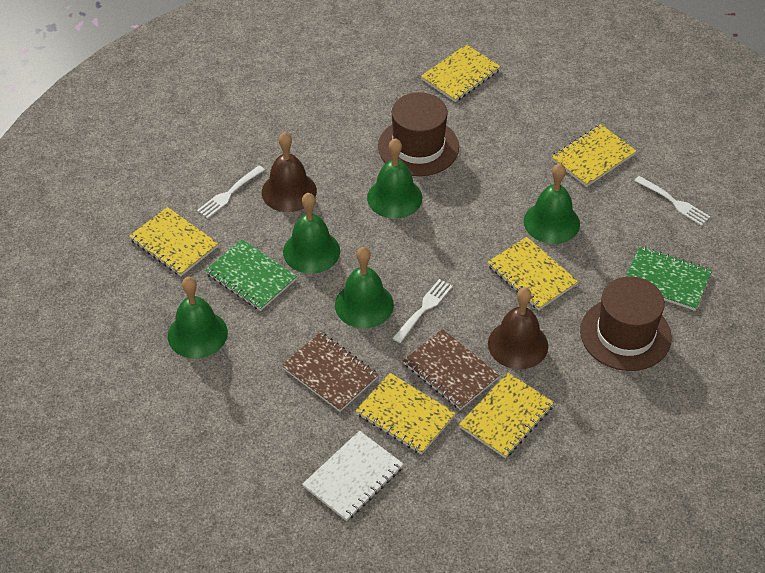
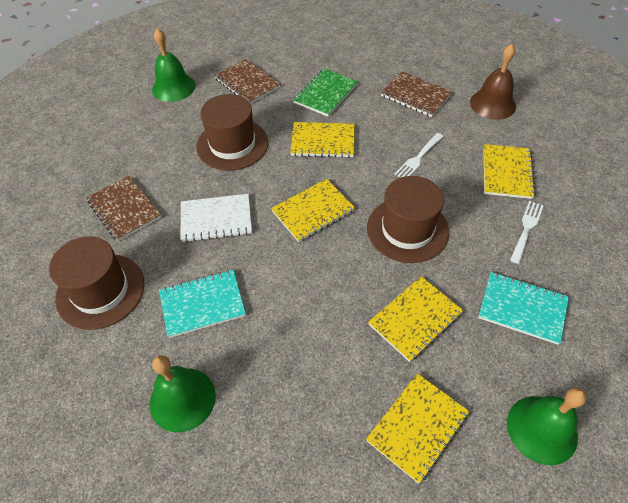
brown bell: 2 -> 1
brown hat: 2 -> 3
brown notebook: 2 -> 3
green bell: 5 -> 3
green notebook: 2 -> 1
turquoise notebook: 0 -> 2
white fork: 3 -> 2
yellow notebook: 6 -> 5

